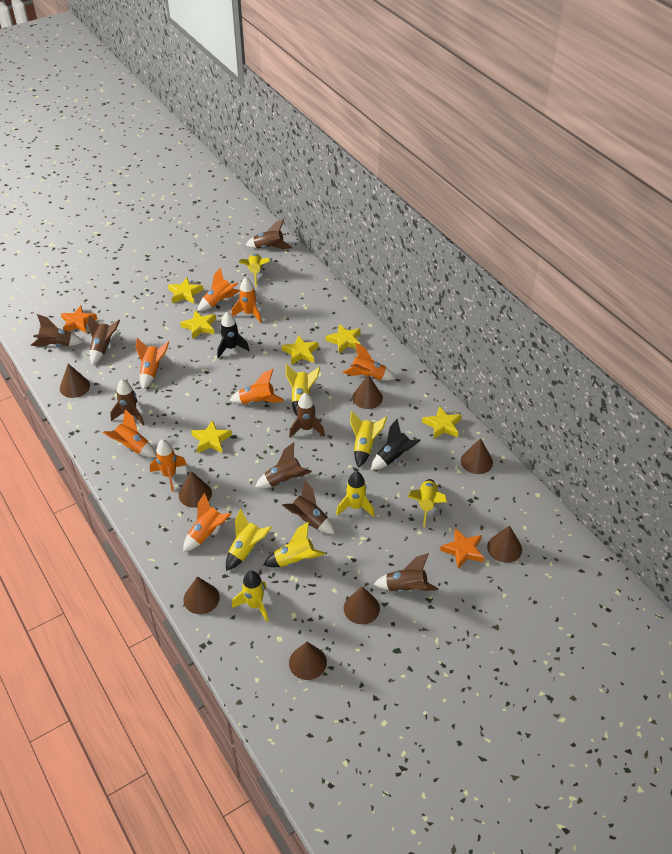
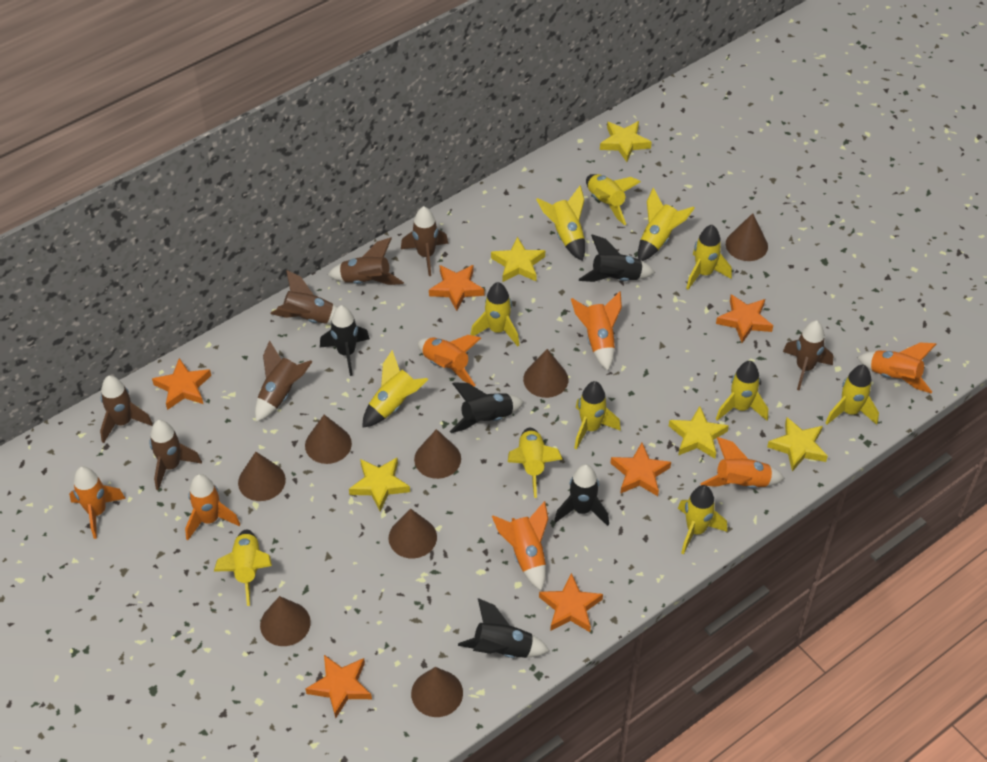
black rocket: 2 -> 5
brown rocket: 8 -> 7
orange rocket: 8 -> 7
orange star: 2 -> 6
yellow rocket: 8 -> 12
yellow star: 6 -> 5

